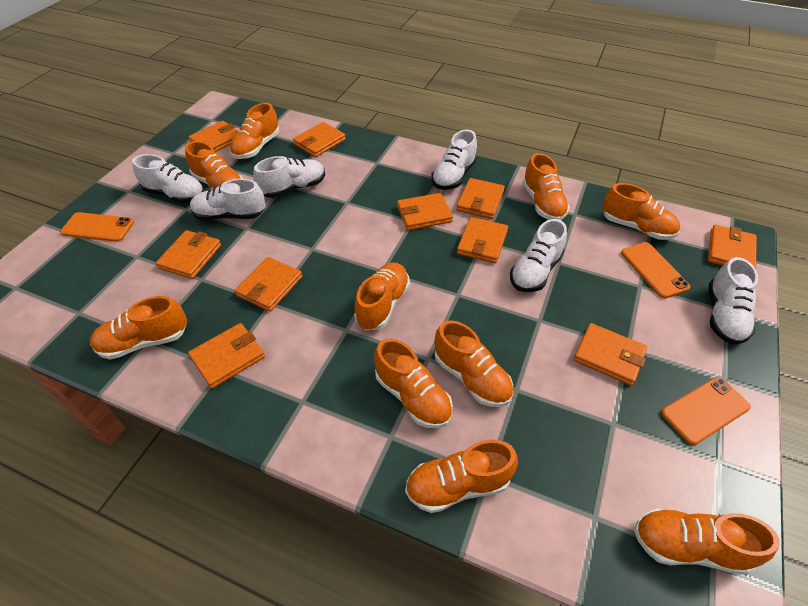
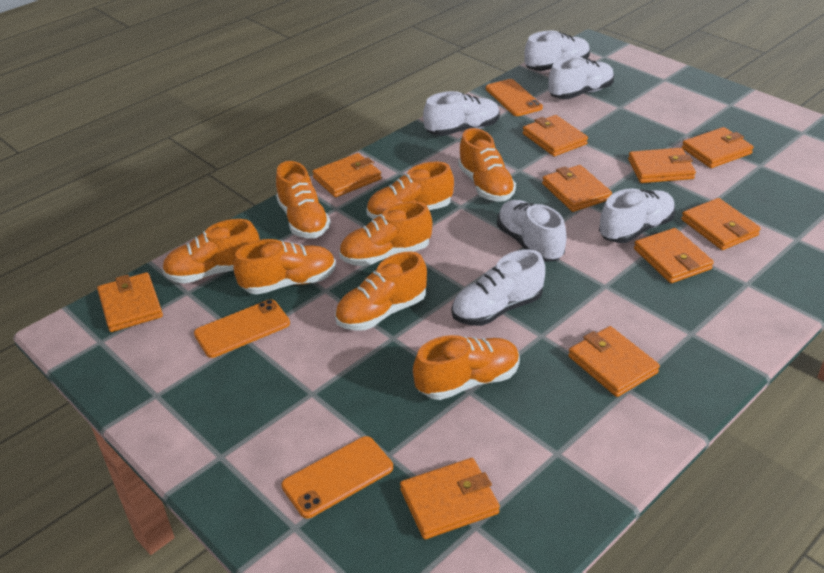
orange shoe: 10 -> 8

